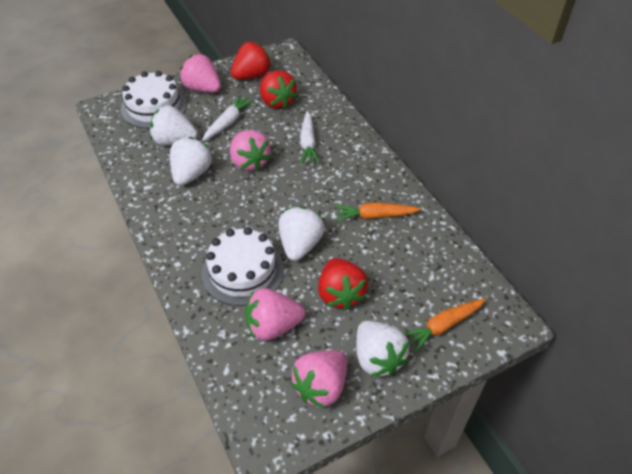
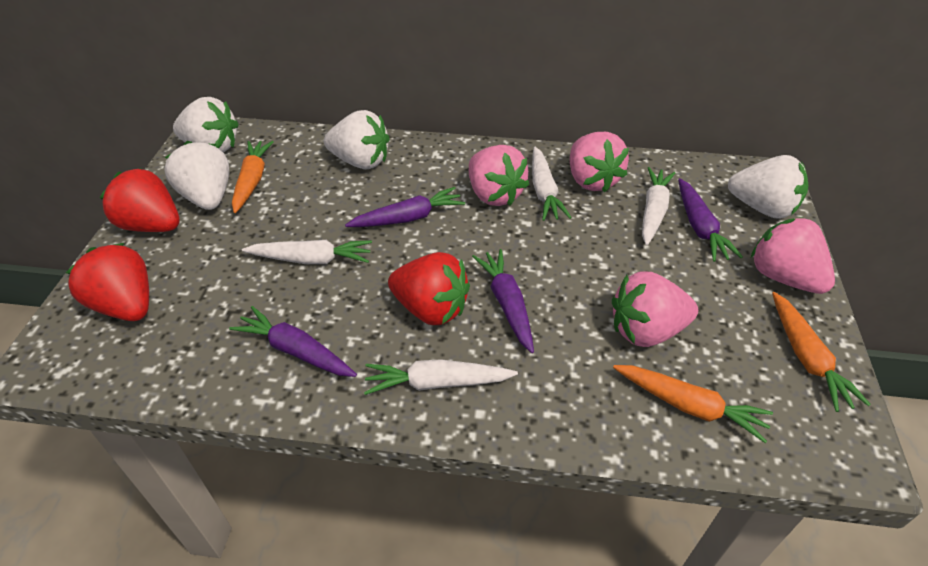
orange carrot: 2 -> 3
purple carrot: 0 -> 4
white cake: 2 -> 0
white carrot: 2 -> 4

